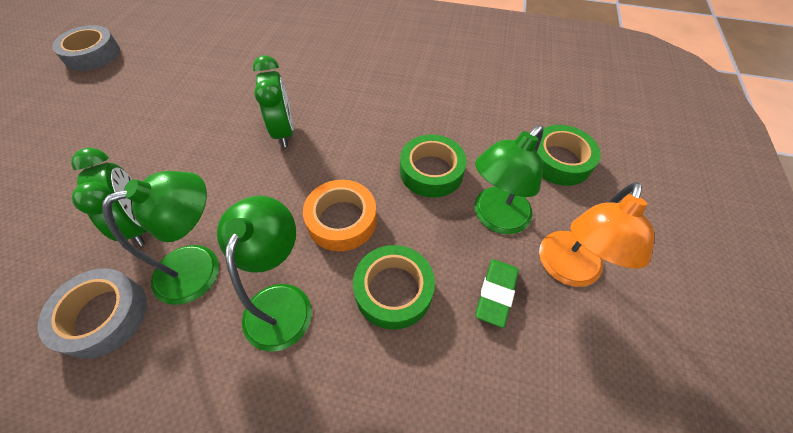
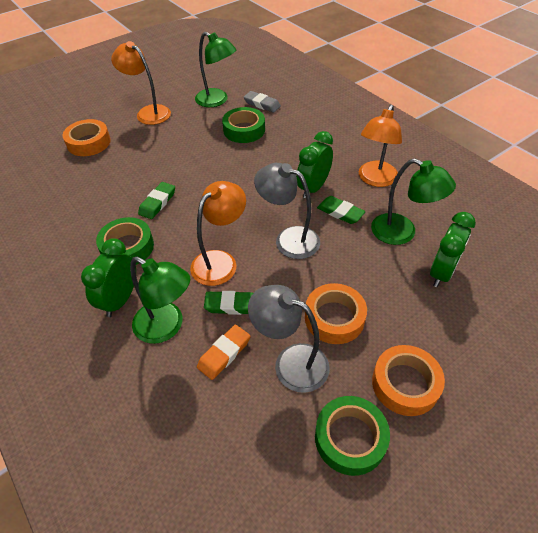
green clock: 2 -> 3
green eraser: 1 -> 3
grey eraser: 0 -> 1
grey lamp: 0 -> 2
grey tape: 2 -> 0
orange eraser: 0 -> 1
orange lamp: 1 -> 3
orange tape: 1 -> 3

